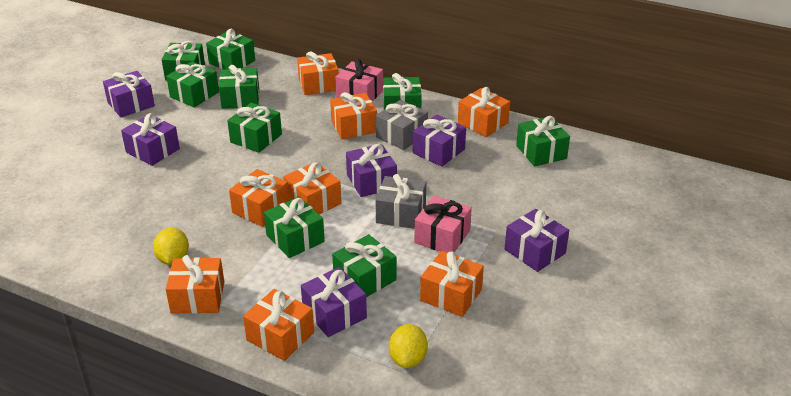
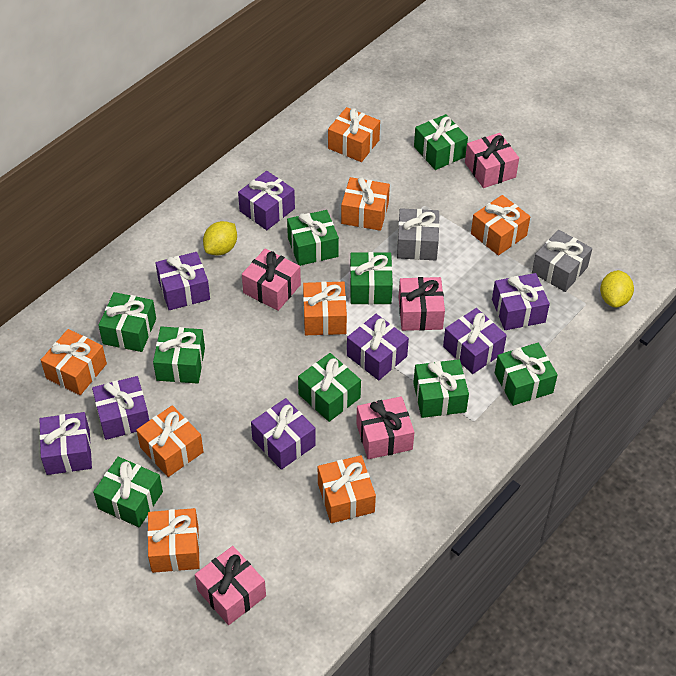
pink gift: 2 -> 5
purple gift: 6 -> 8

